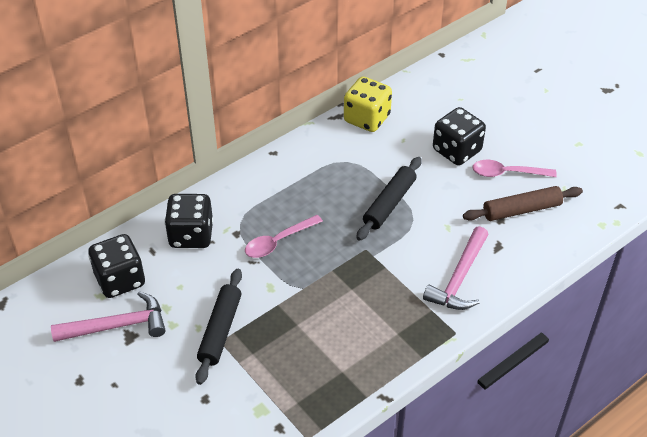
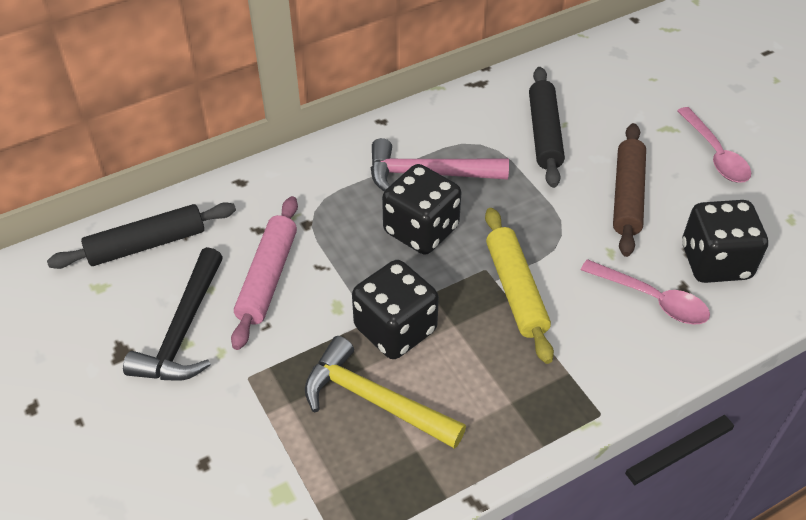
black hammer: 0 -> 1
pink hammer: 2 -> 1
pink rolling pin: 0 -> 1
yellow dice: 1 -> 0
yellow hammer: 0 -> 1
yellow rolling pin: 0 -> 1

